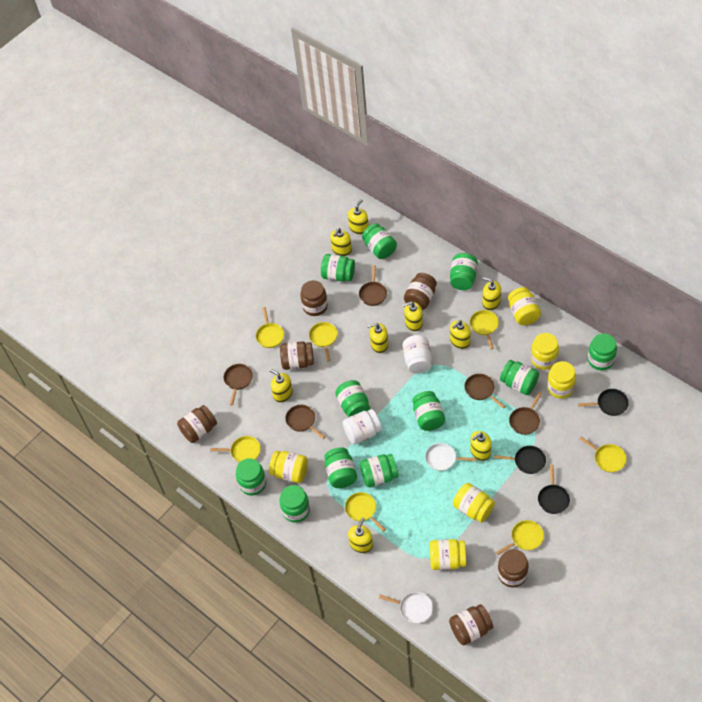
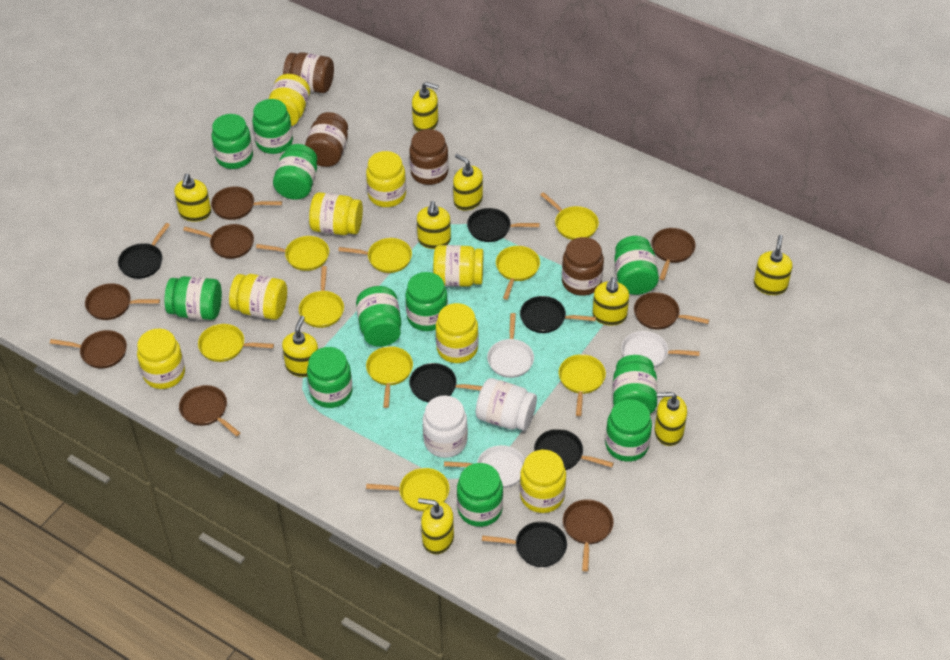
black pan: 3 -> 6
brown jar: 6 -> 4
brown pan: 5 -> 8
white pan: 2 -> 3
yellow jar: 6 -> 8
yellow pan: 7 -> 9

